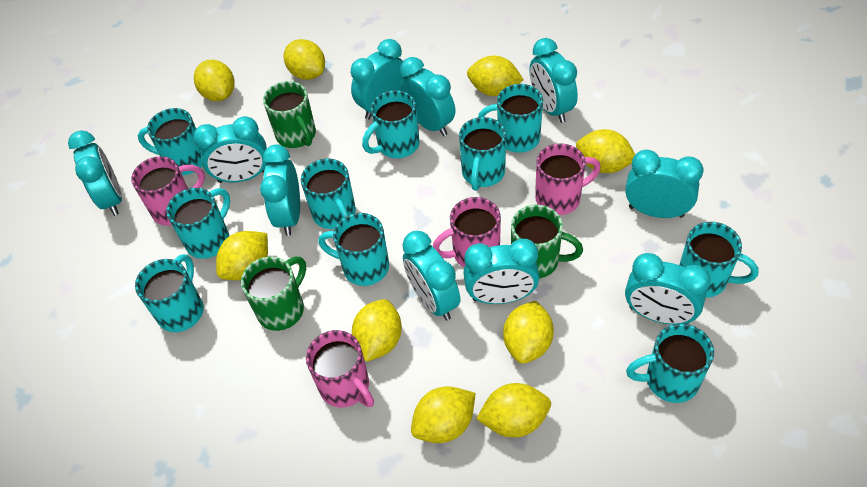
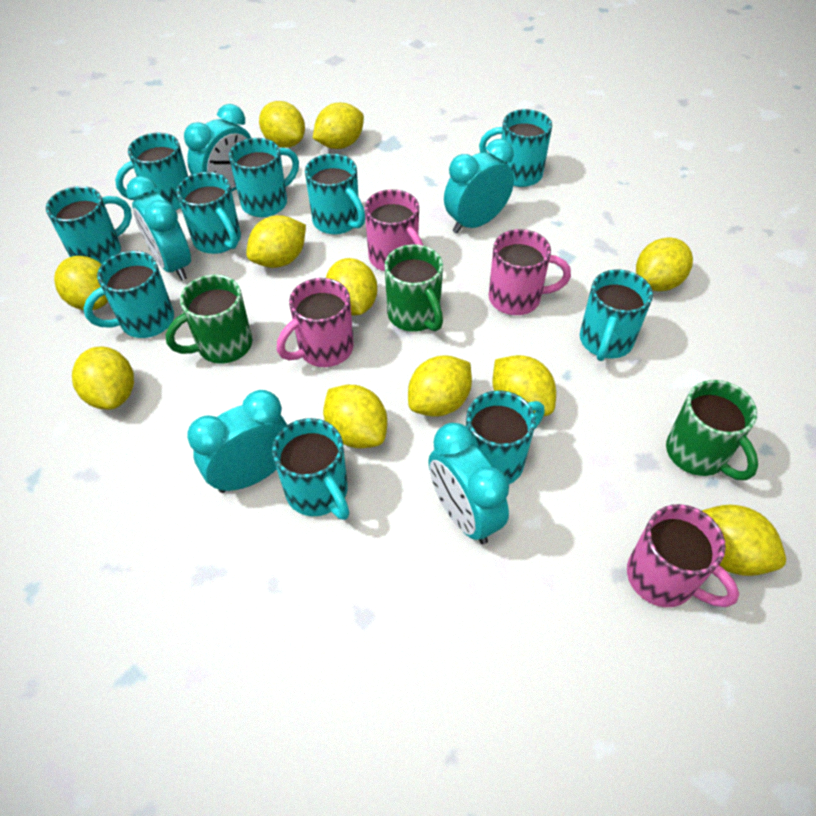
turquoise clock: 10 -> 5
yellow lemon: 9 -> 11

